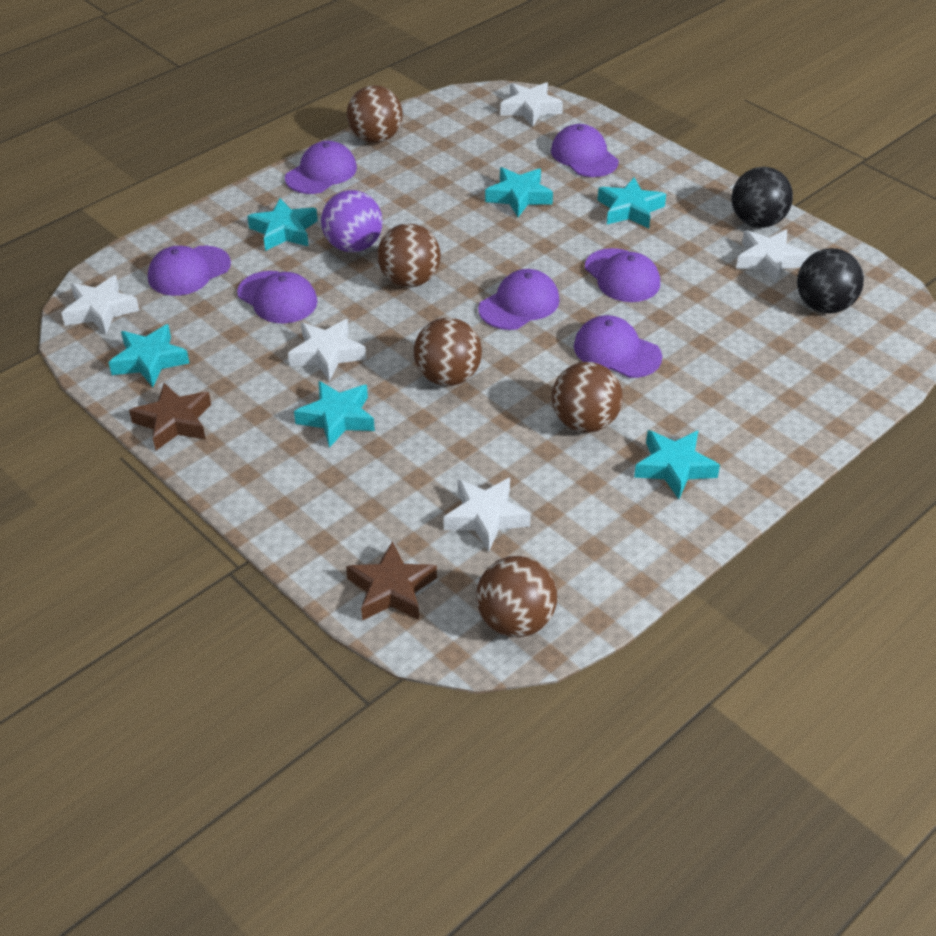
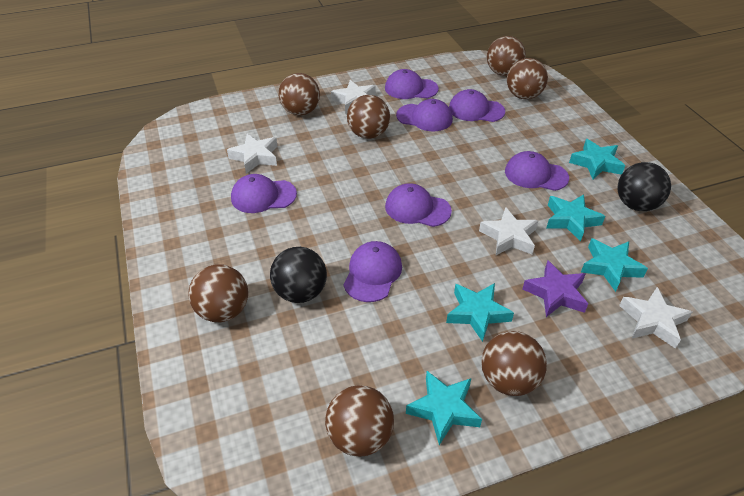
brown ball: 5 -> 7
brown star: 2 -> 0
purple ball: 1 -> 0
purple star: 0 -> 1
turquoise star: 6 -> 5
white star: 5 -> 4

